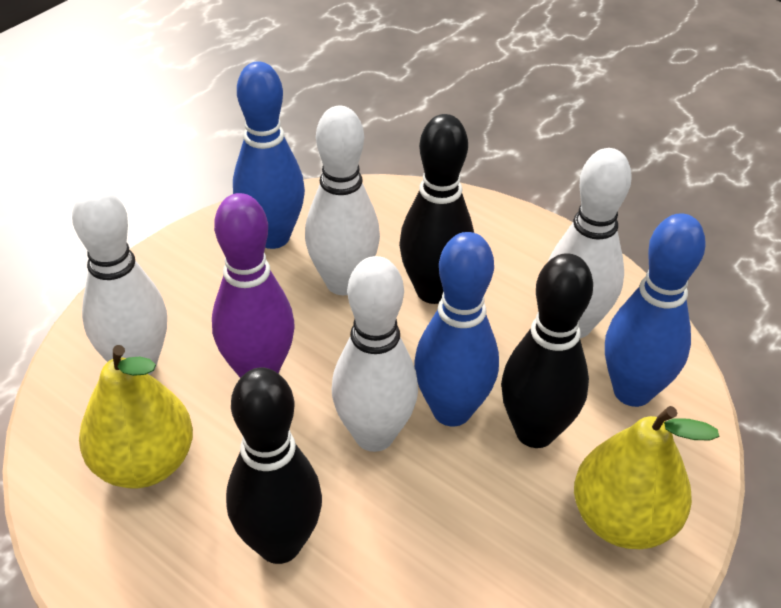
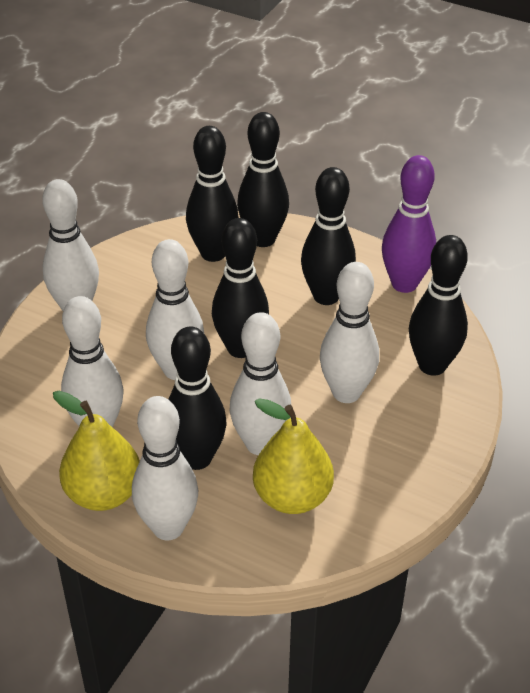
black bowling pin: 3 -> 6
blue bowling pin: 3 -> 0
white bowling pin: 4 -> 6

